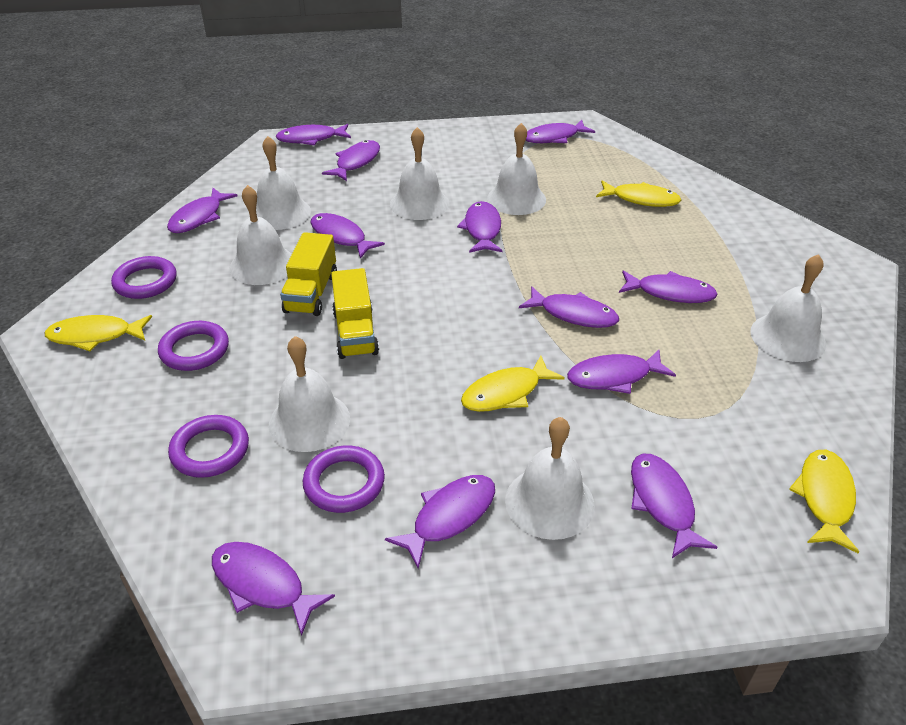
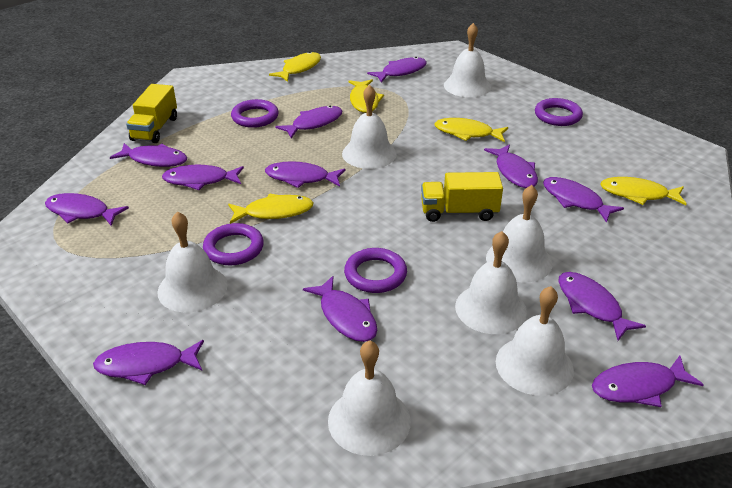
yellow fish: 4 -> 5

